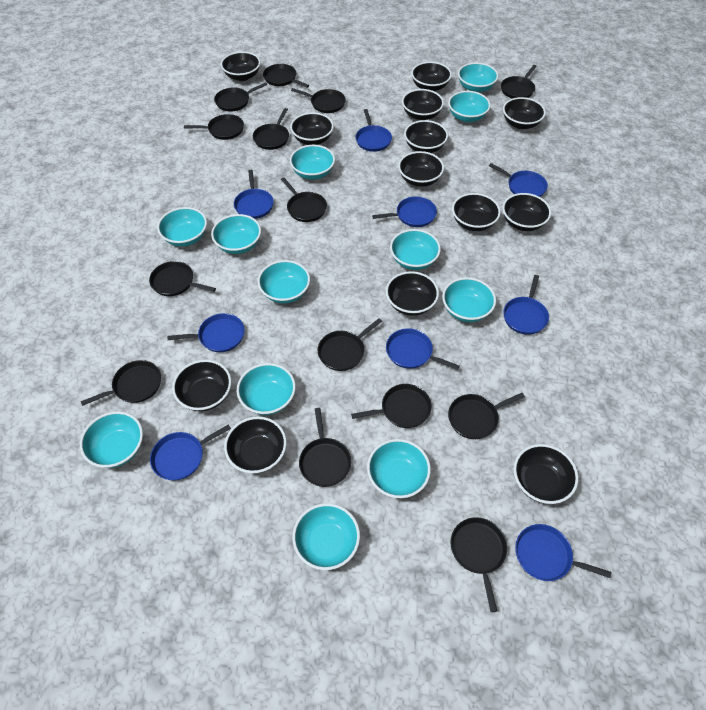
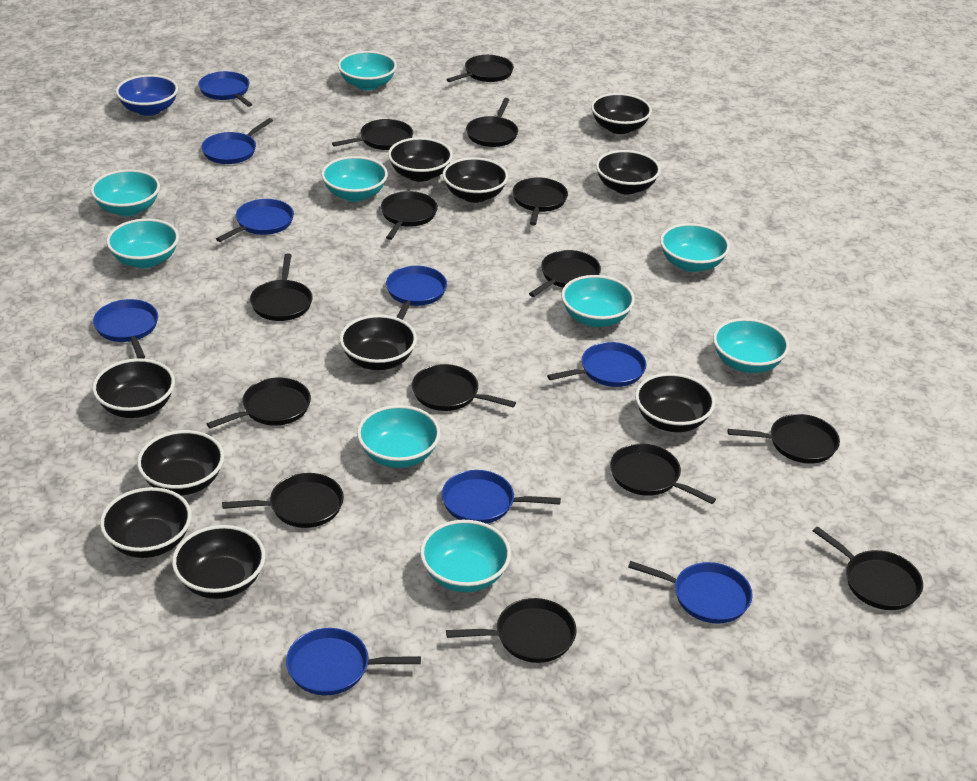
black bowl: 13 -> 10
blue bowl: 0 -> 1
turquoise bowl: 12 -> 9

